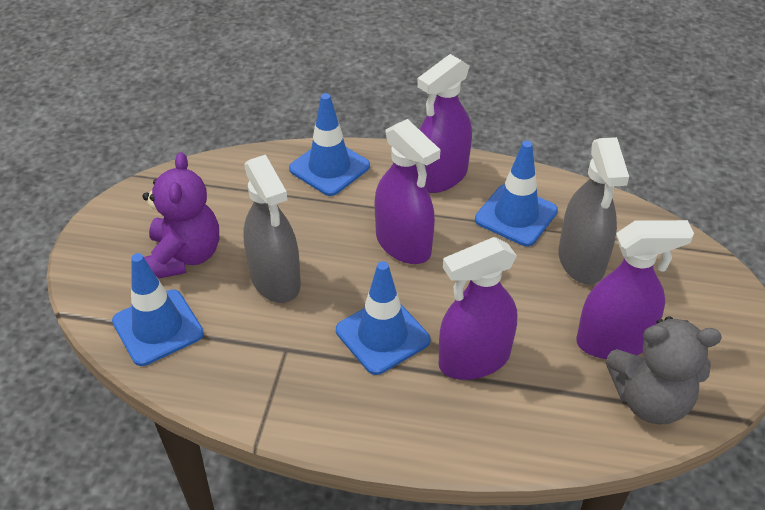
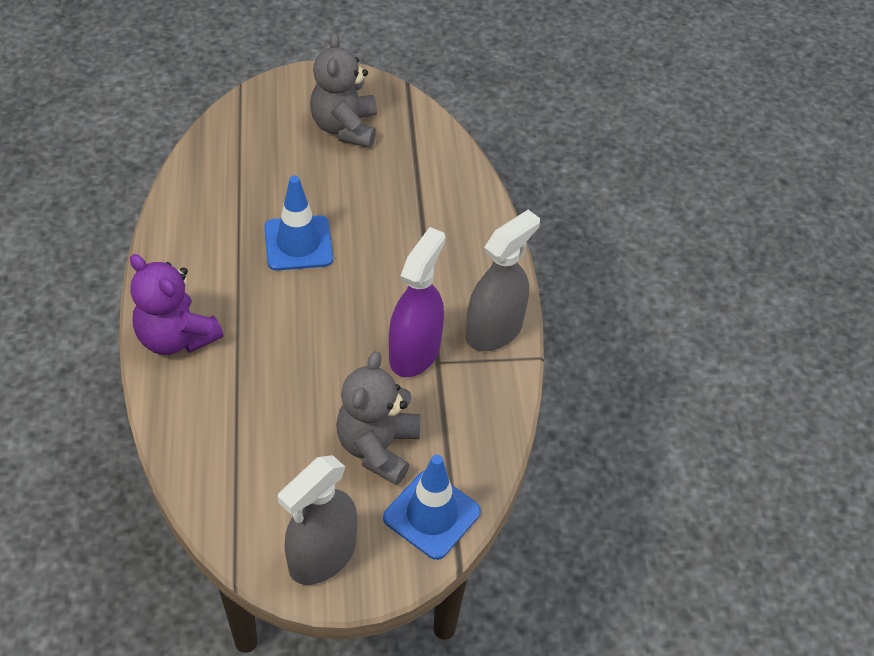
blue traffic cone: 4 -> 2
grey teddy bear: 1 -> 2
purple spray bottle: 4 -> 1

